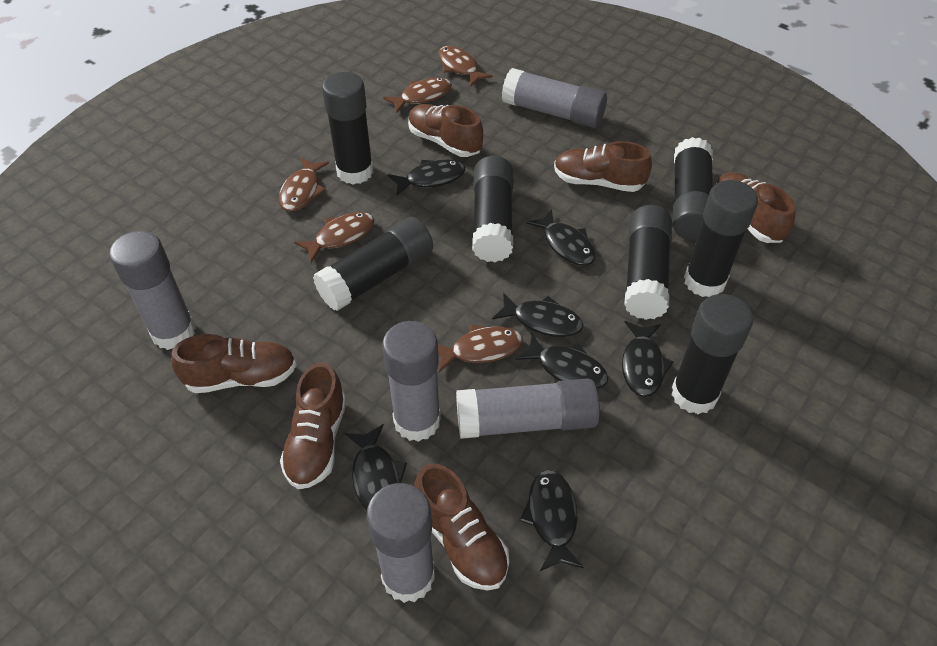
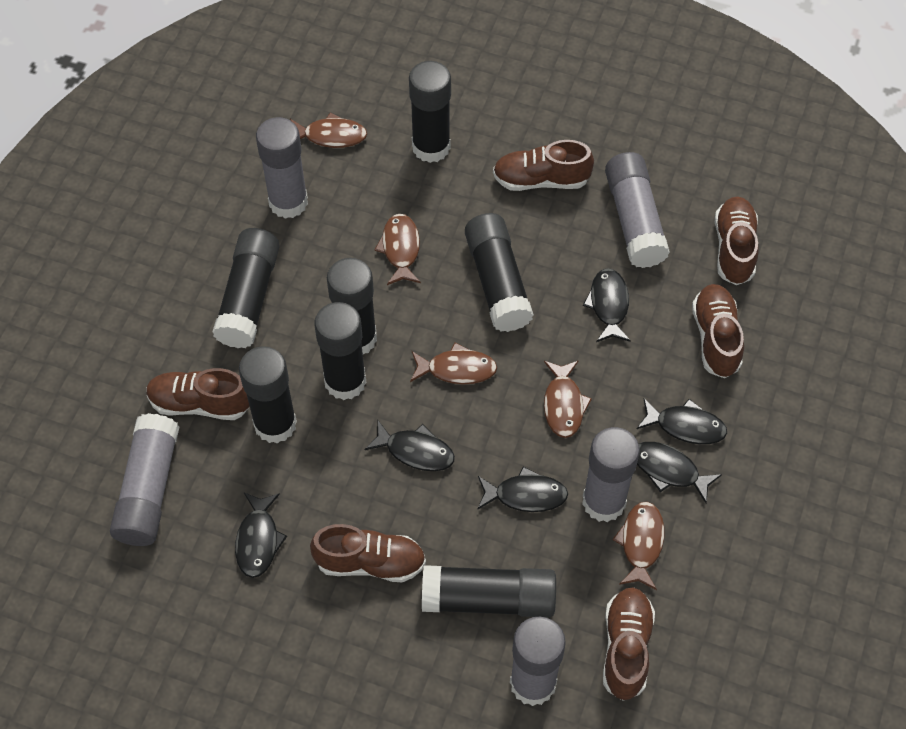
black fish: 7 -> 6

